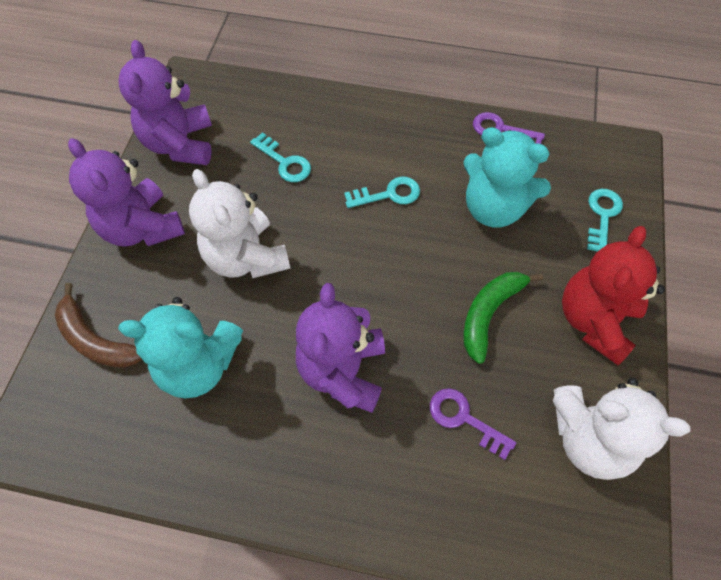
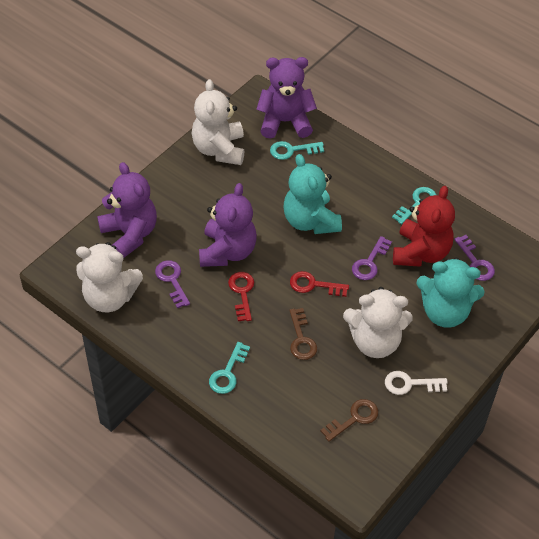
brown banana: 1 -> 0
brown key: 0 -> 2
green banana: 1 -> 0
purple key: 2 -> 3
red key: 0 -> 2
white key: 0 -> 1
white teddy bear: 2 -> 3

